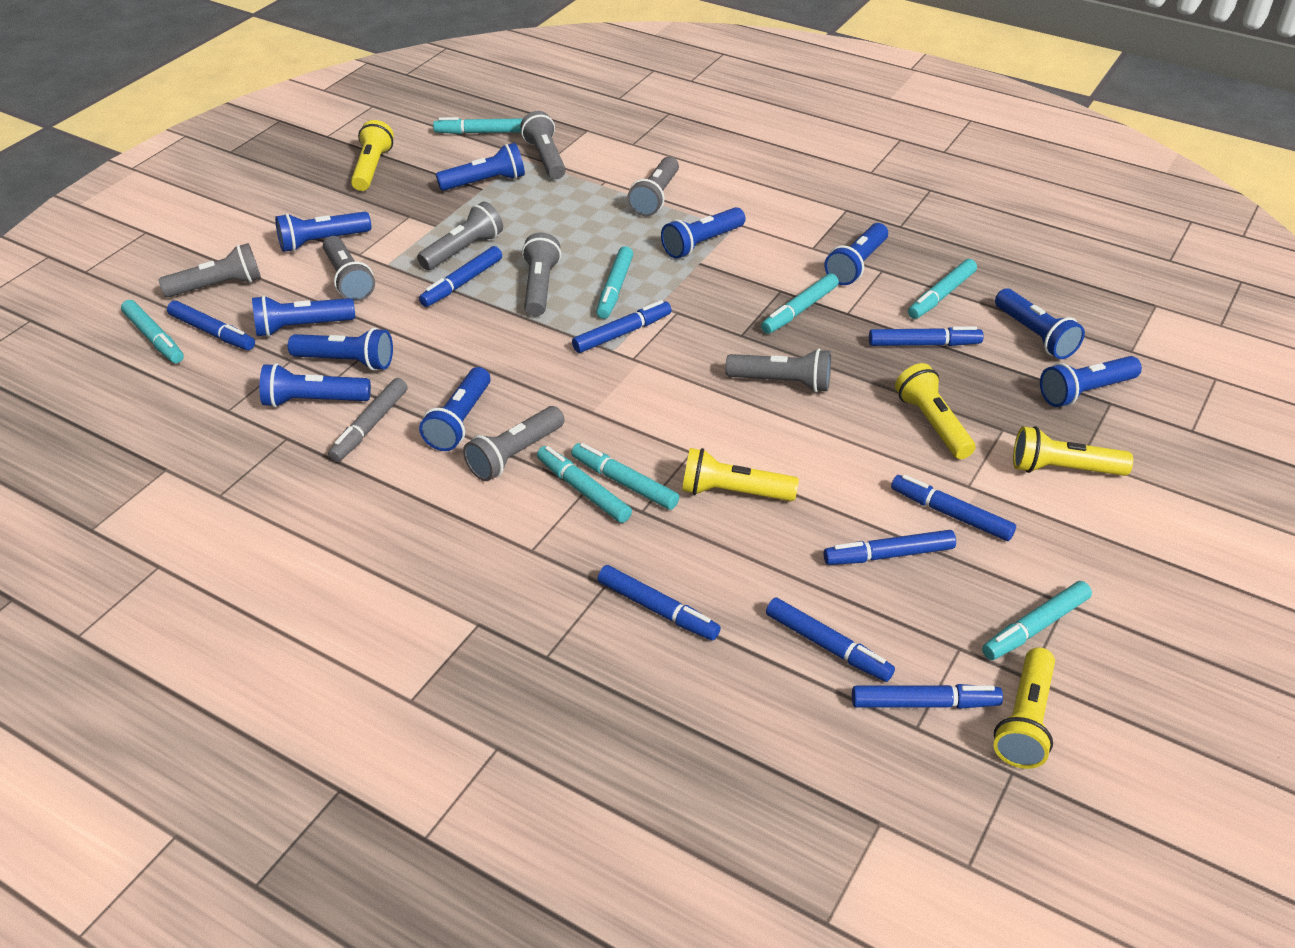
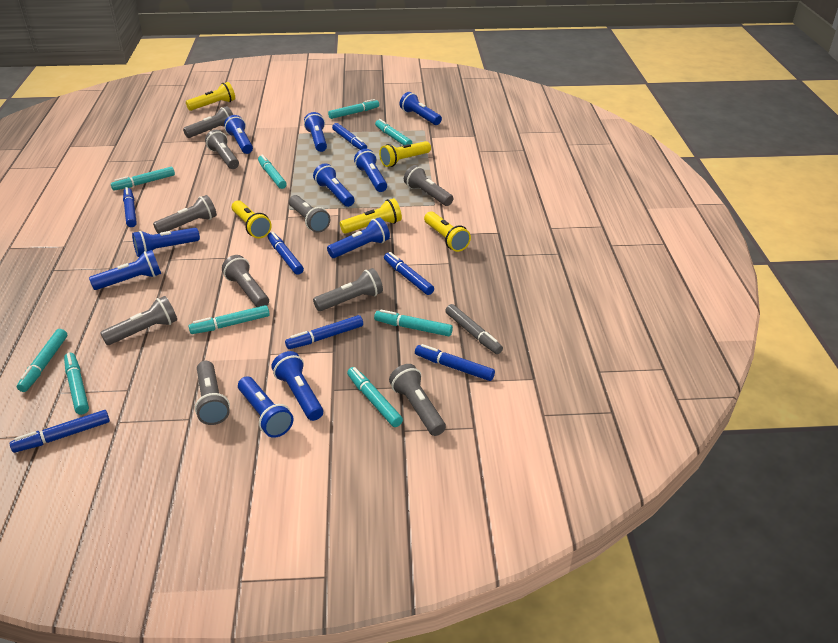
blue marker: 9 -> 7
grey flashlight: 8 -> 10
turquoise marker: 8 -> 9

